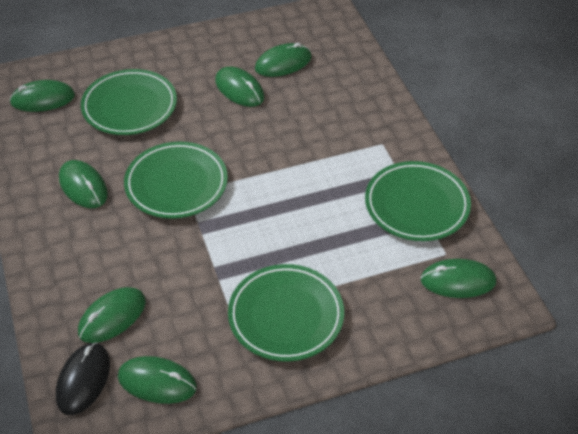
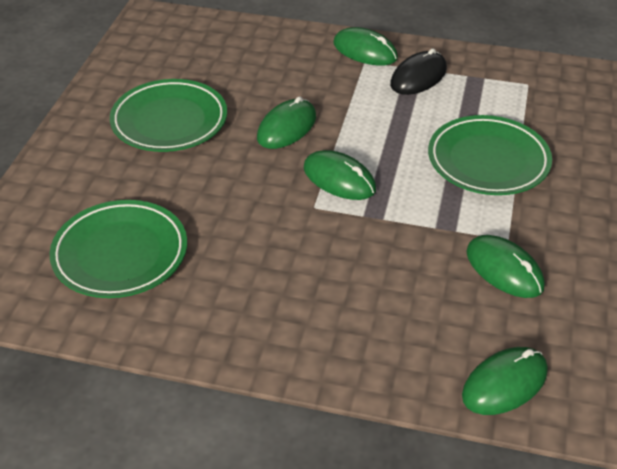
green mouse: 7 -> 5
green plate: 4 -> 3

